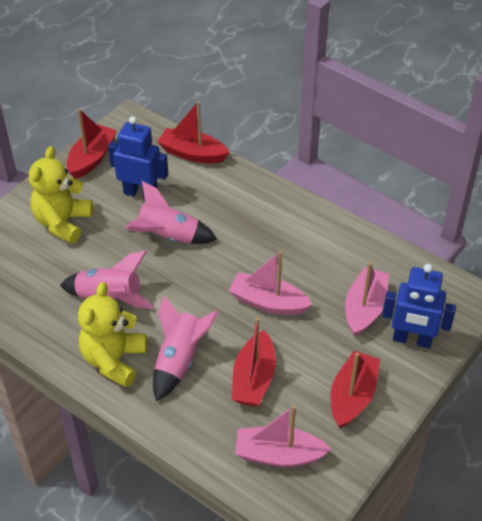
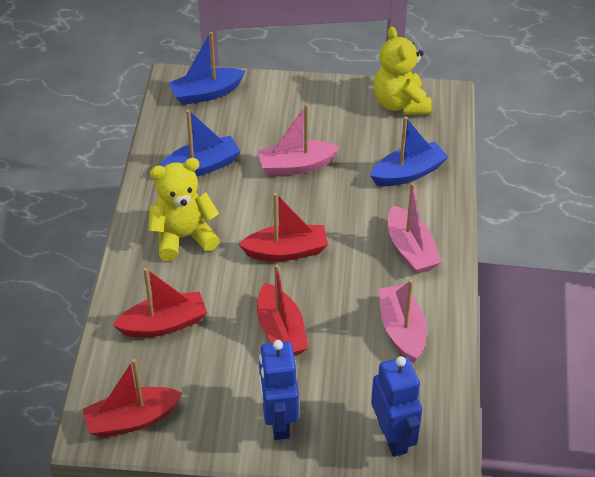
blue boat: 0 -> 3
pink rocket: 3 -> 0

